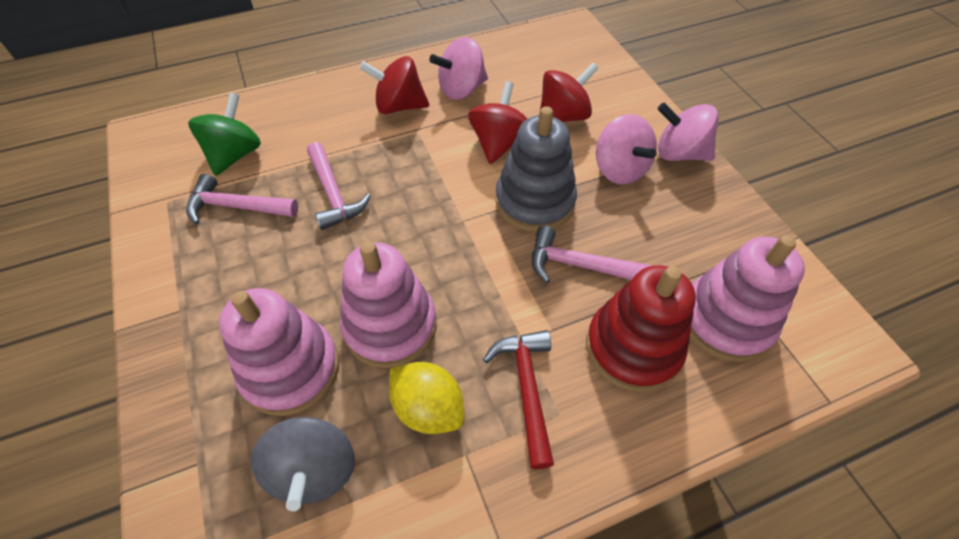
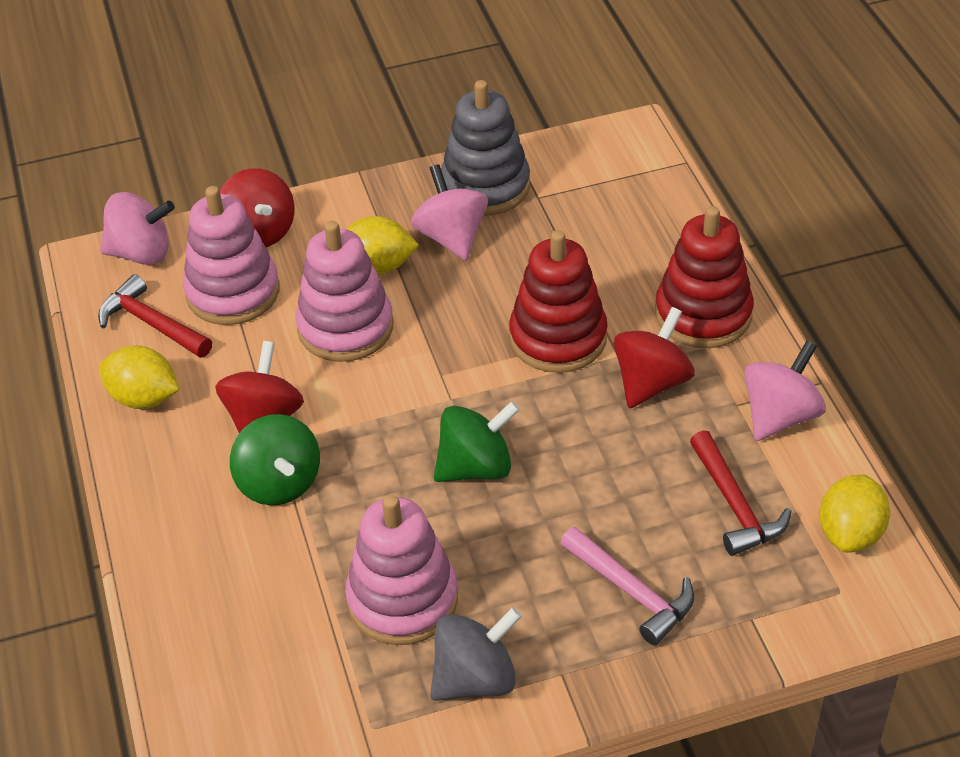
green spinning top: 1 -> 2
pink hammer: 3 -> 1
red hammer: 1 -> 2
red stacking toy: 1 -> 2
yellow lemon: 1 -> 3

